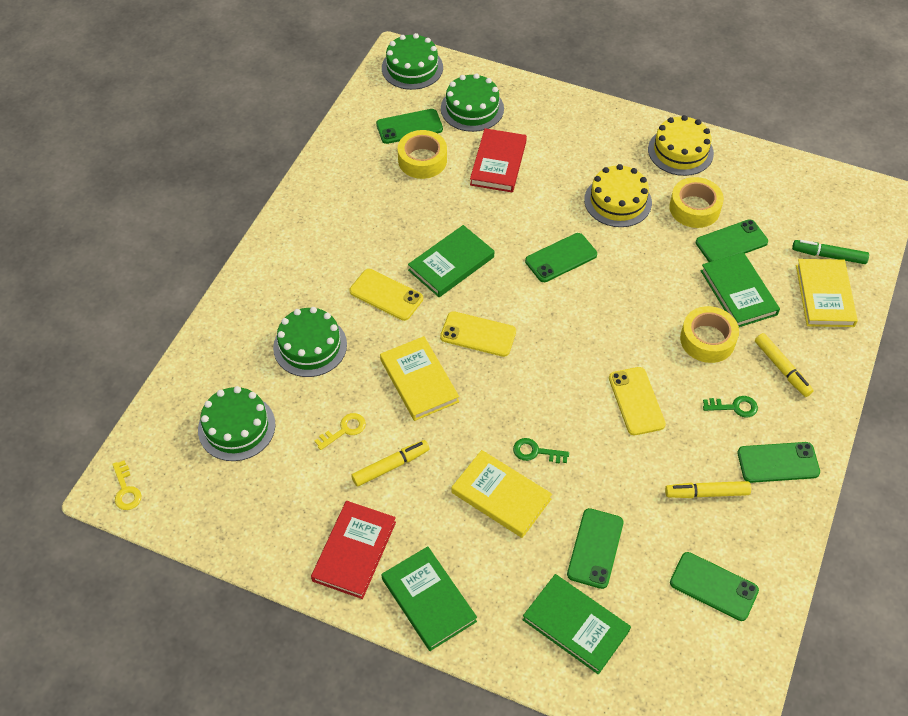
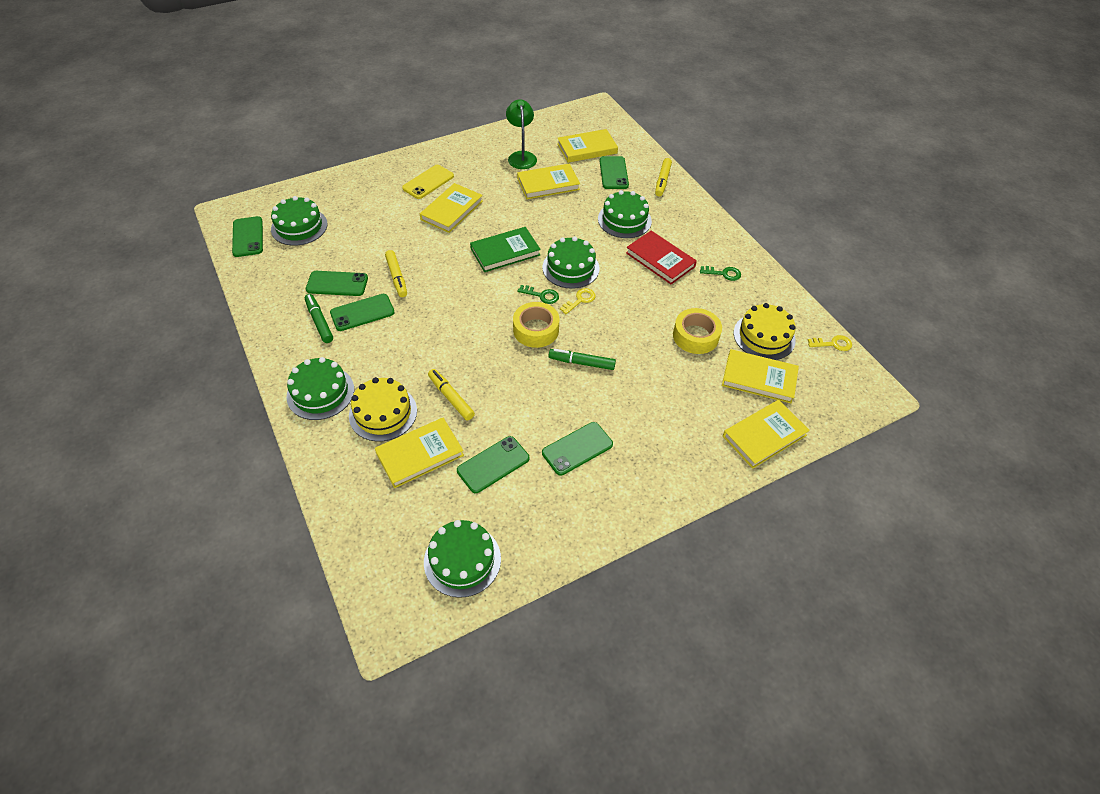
green book: 4 -> 1
green cake: 4 -> 5
green lamp: 0 -> 1
green marker: 1 -> 2
red book: 2 -> 1
yellow book: 3 -> 6
yellow phone: 3 -> 1
yellow tape: 3 -> 2

